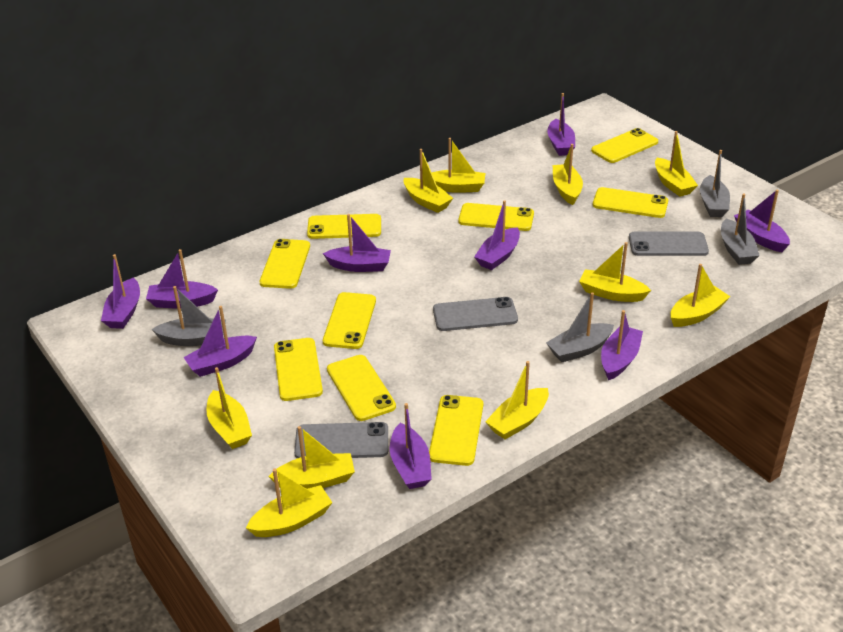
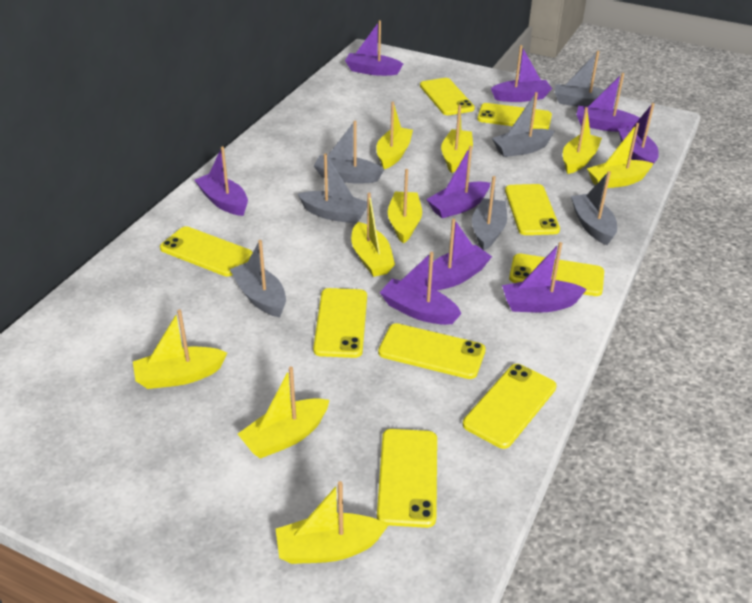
grey boat: 4 -> 7
grey phone: 3 -> 0
yellow boat: 10 -> 9

